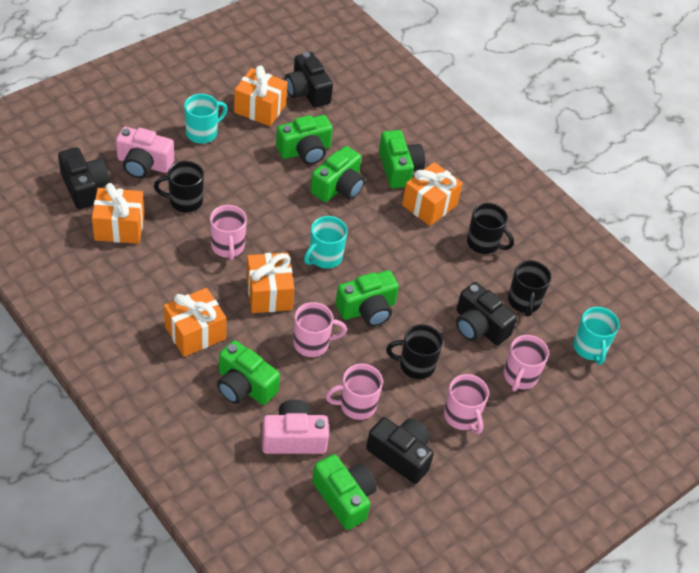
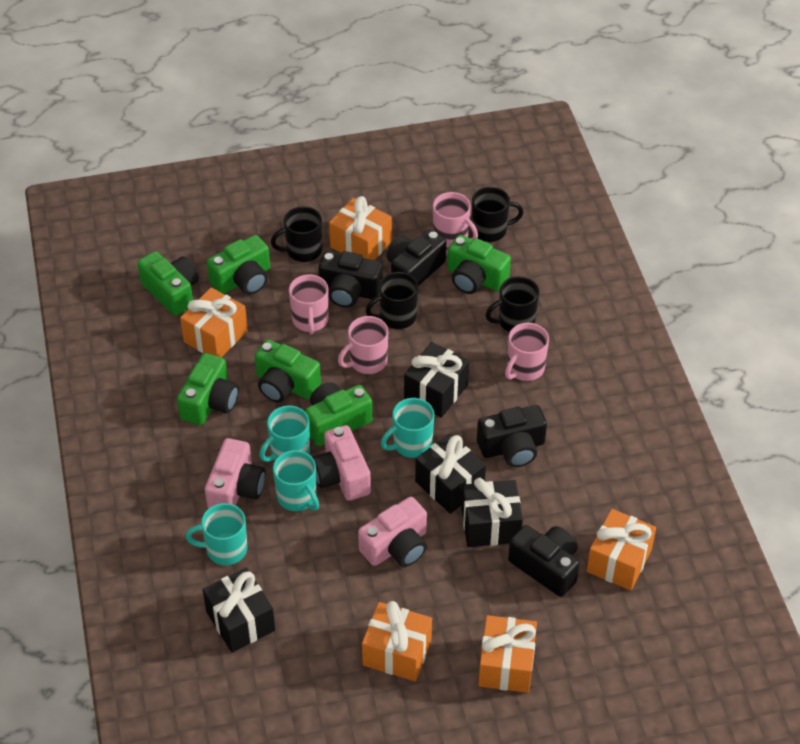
black gift: 0 -> 4
pink camera: 2 -> 3
pink mug: 5 -> 4
turquoise mug: 3 -> 4

